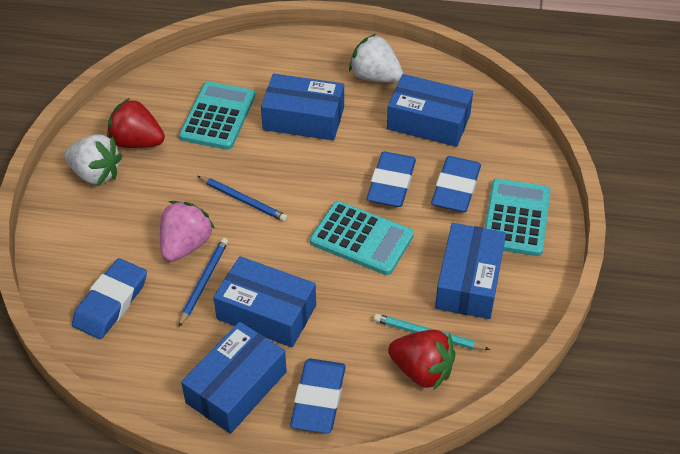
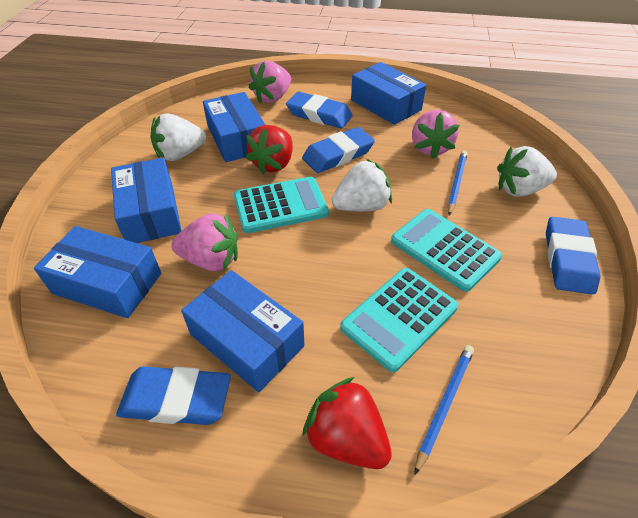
pink strawberry: 1 -> 3
turquoise pencil: 1 -> 0
white strawberry: 2 -> 3

